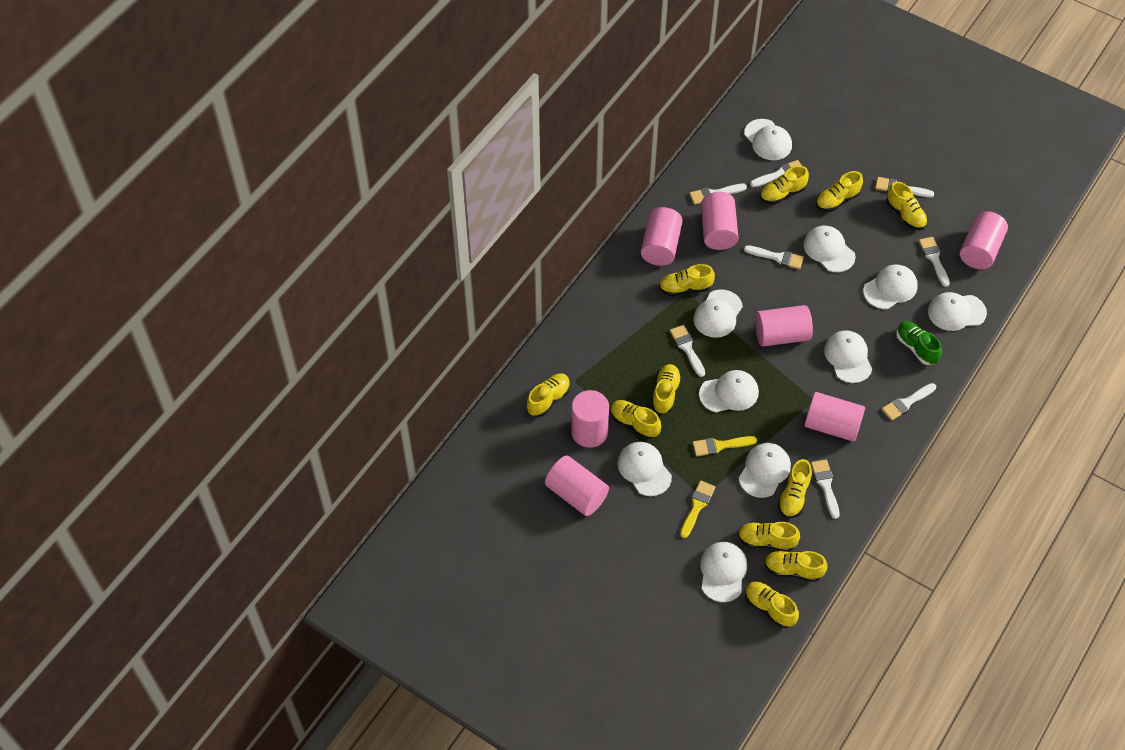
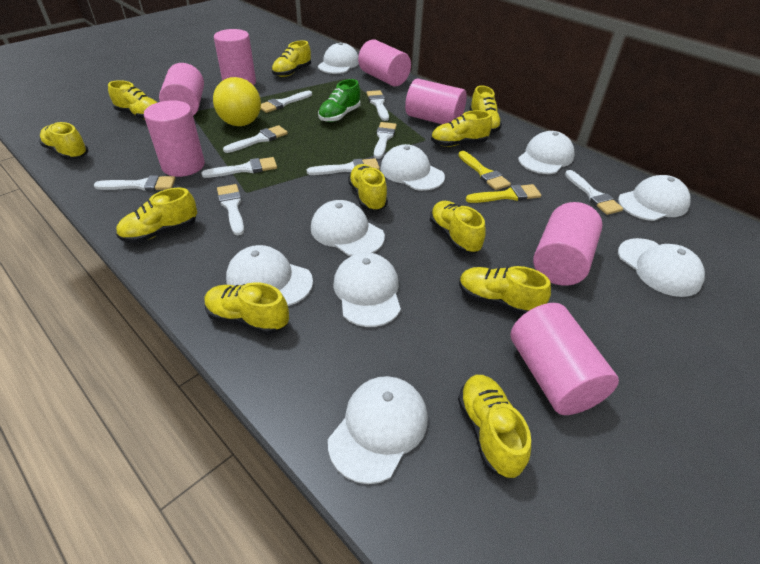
white brush: 8 -> 9
white cap: 10 -> 9
yellow ball: 0 -> 1

